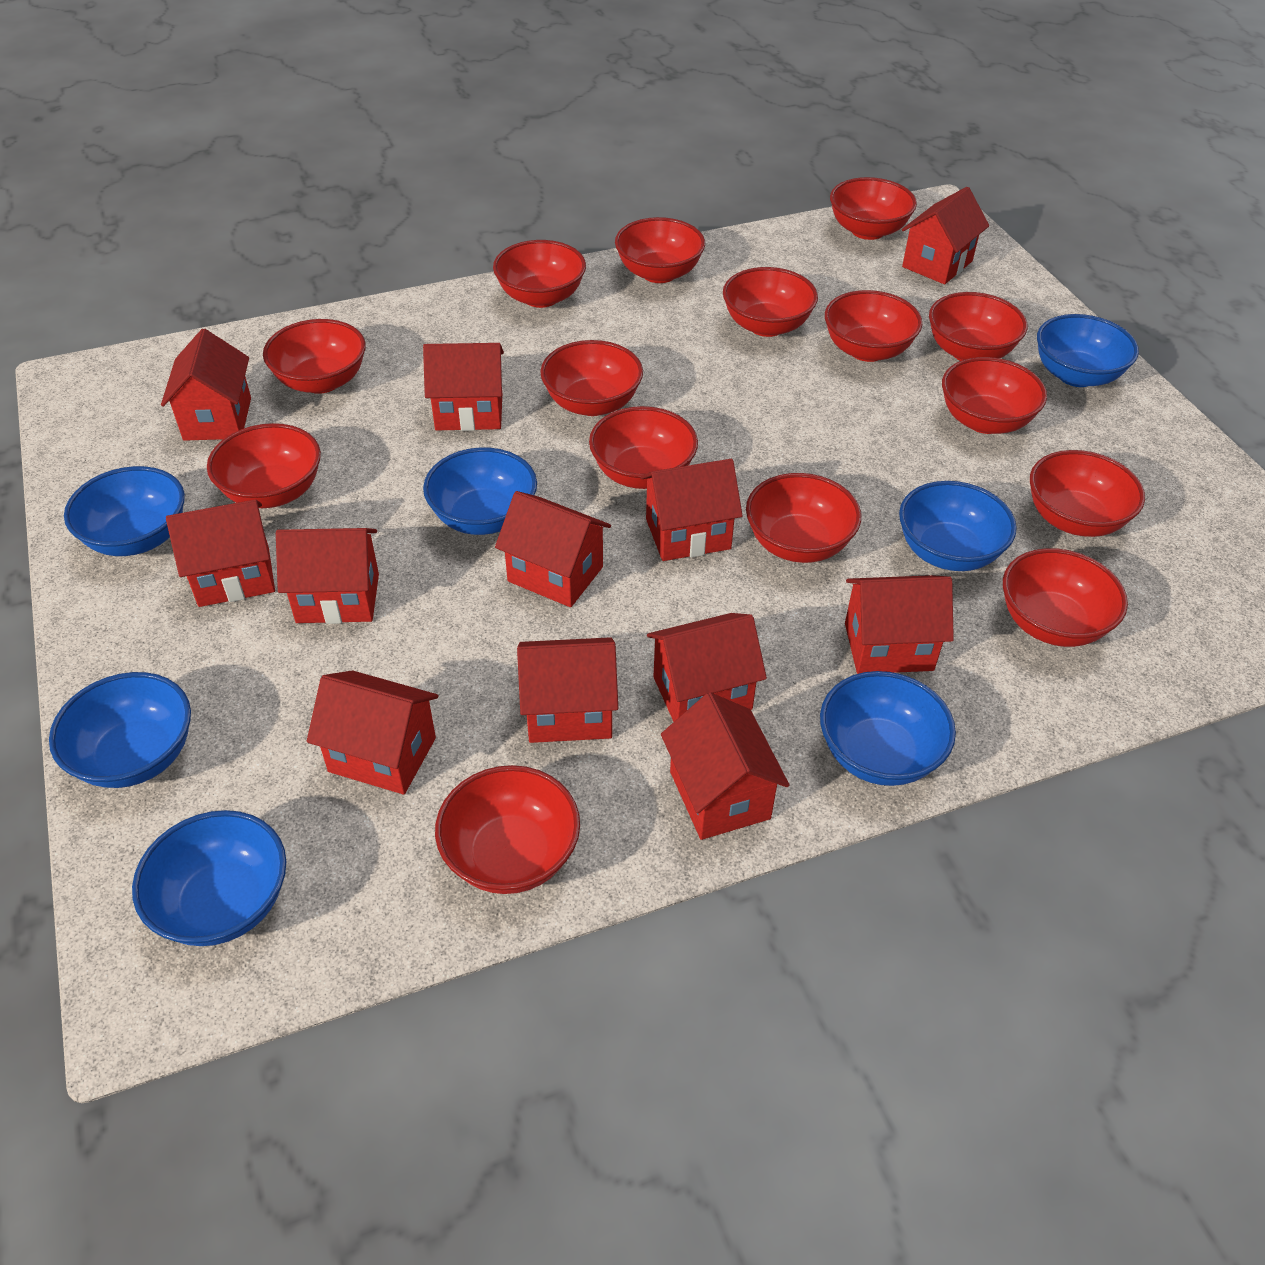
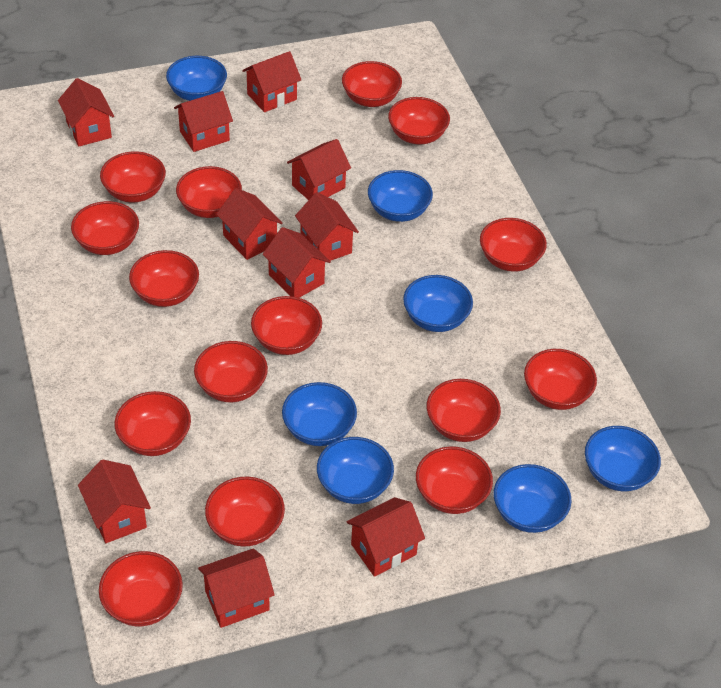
red house: 12 -> 10

